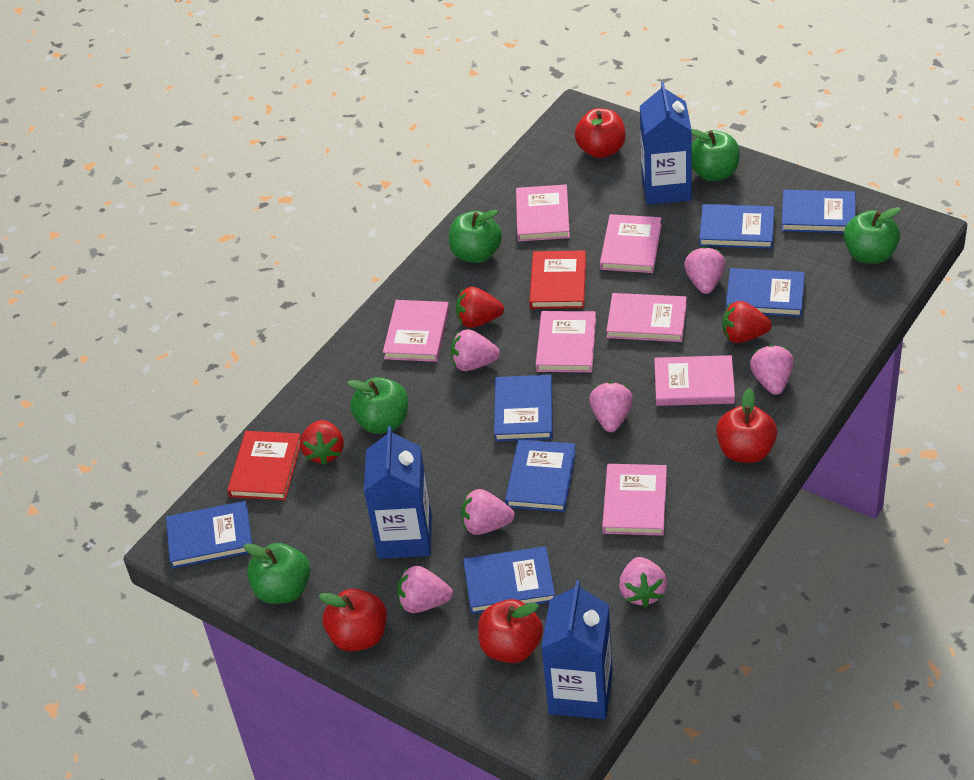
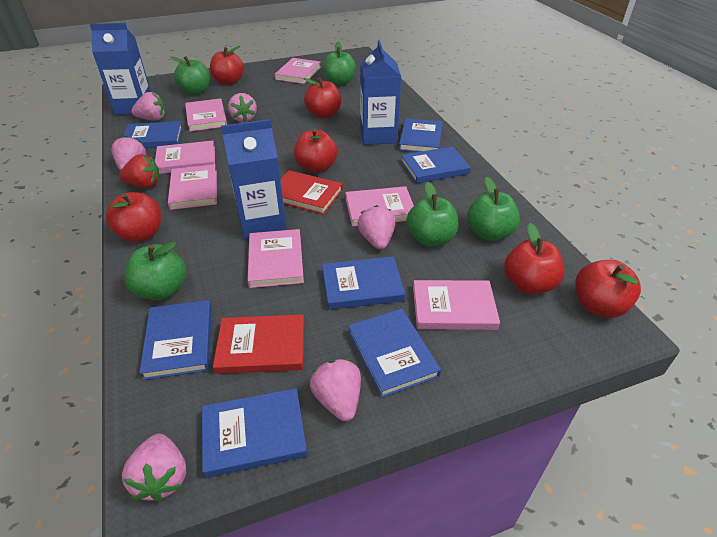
pink strawberry: 7 -> 6
red apple: 4 -> 6
red strawberry: 3 -> 1

